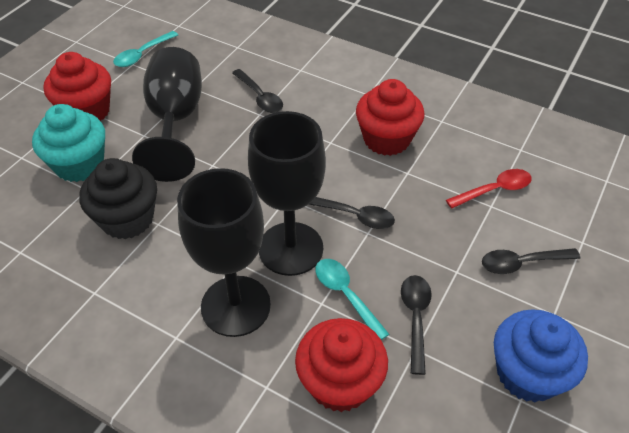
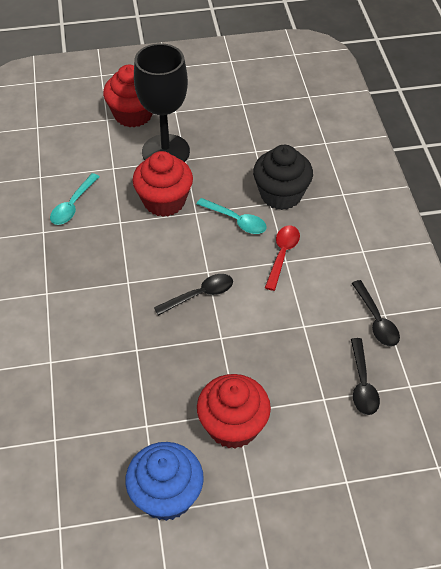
black goblet: 3 -> 1
black spoon: 4 -> 3
turquoise cupcake: 1 -> 0

